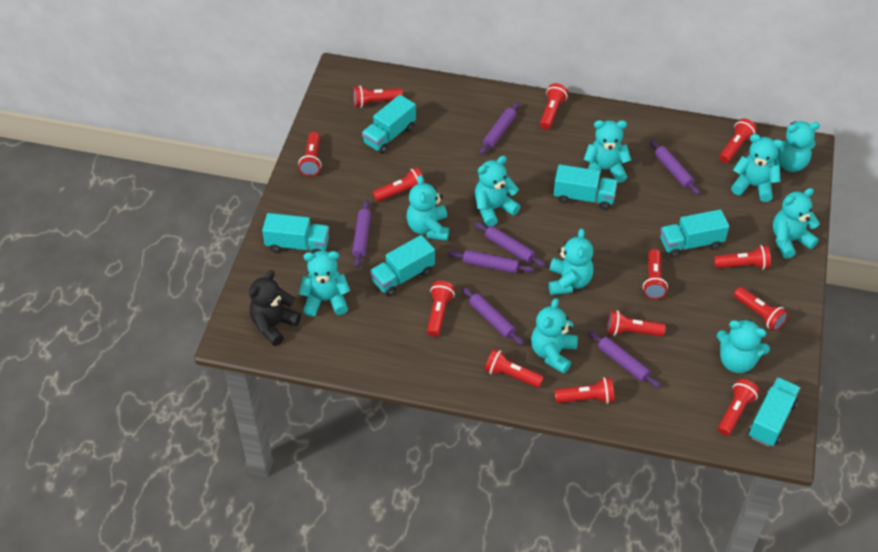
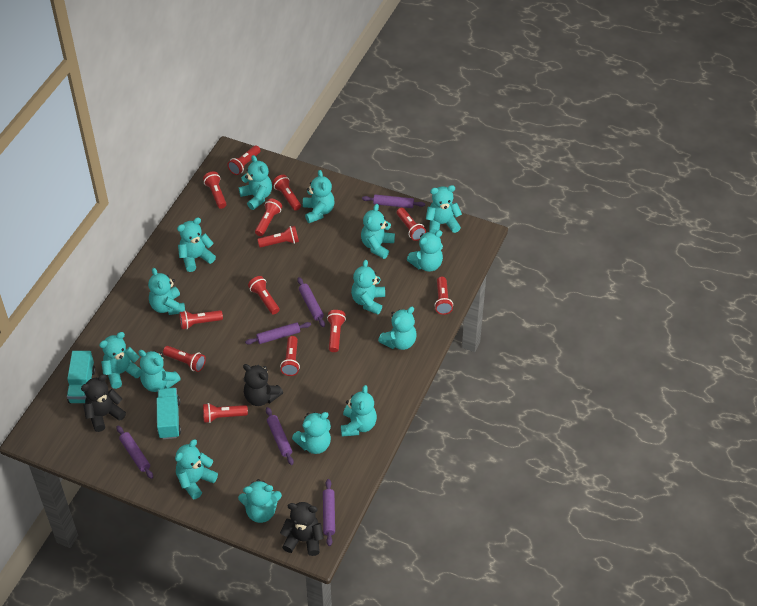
black teddy bear: 1 -> 3
purple rolling pin: 7 -> 6
turquoise teddy bear: 10 -> 15
turquoise truck: 6 -> 2

